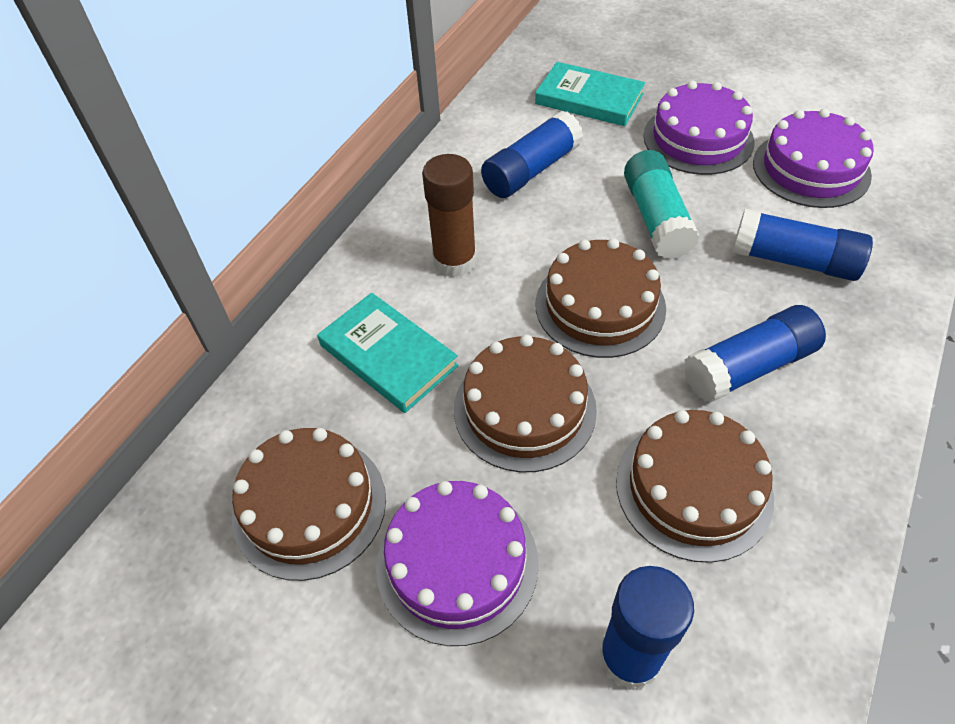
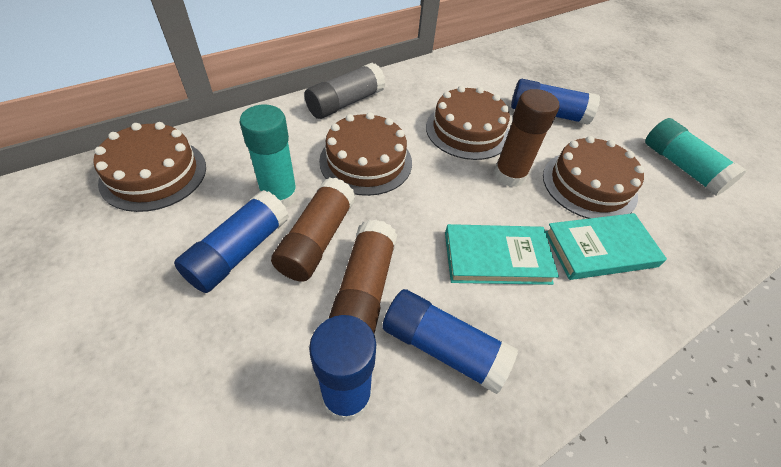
brown glue stick: 1 -> 3
grey glue stick: 0 -> 1
purple cake: 3 -> 0
turquoise glue stick: 1 -> 2

